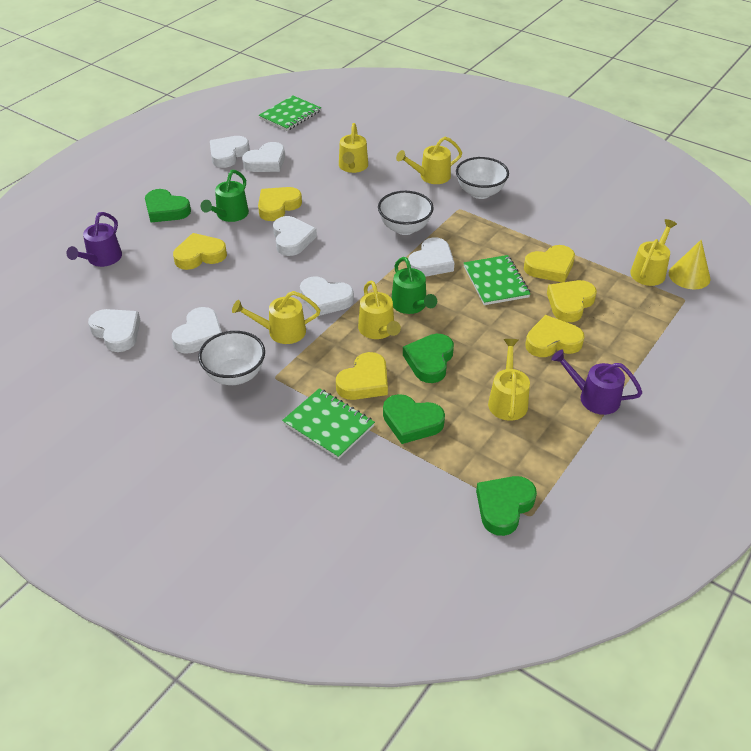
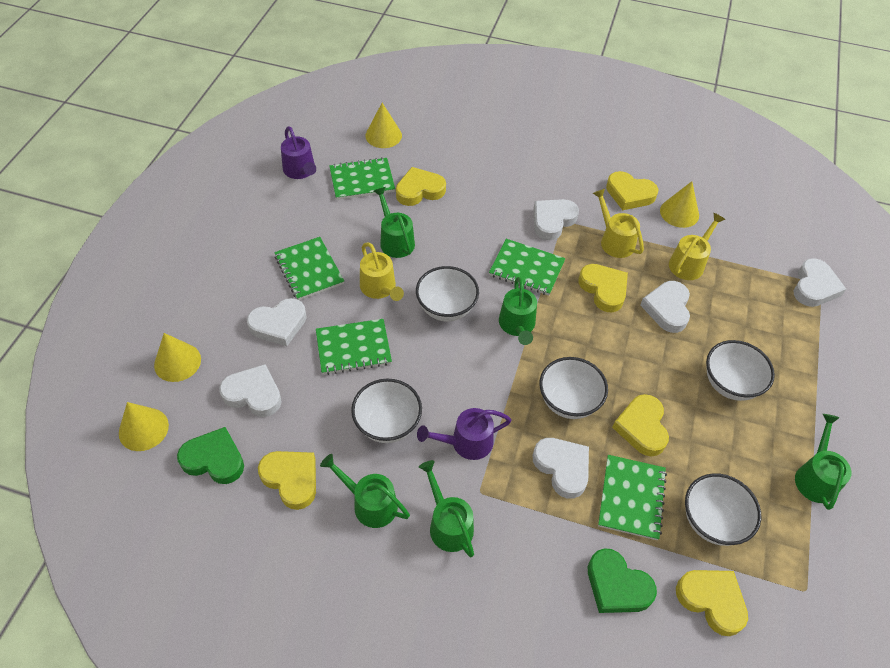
green heart: 4 -> 2
green notebook: 3 -> 5
green watering can: 2 -> 5
white bowl: 3 -> 5
white heart: 7 -> 6
yellow cone: 1 -> 4
yellow watering can: 6 -> 3

